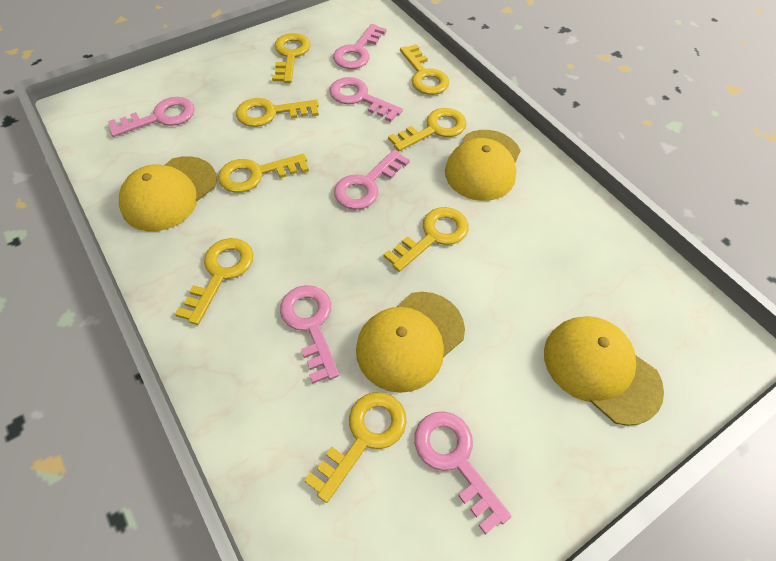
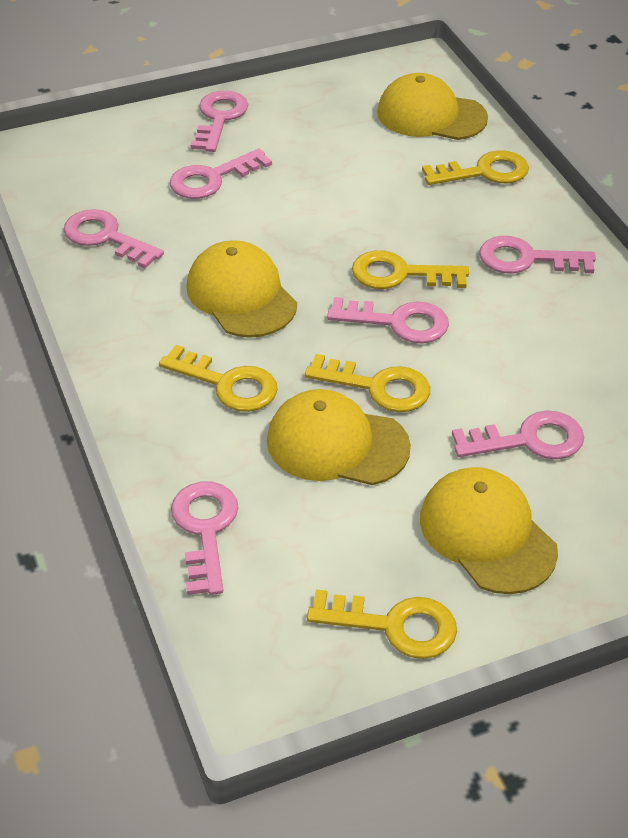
pink key: 6 -> 7
yellow key: 8 -> 5

